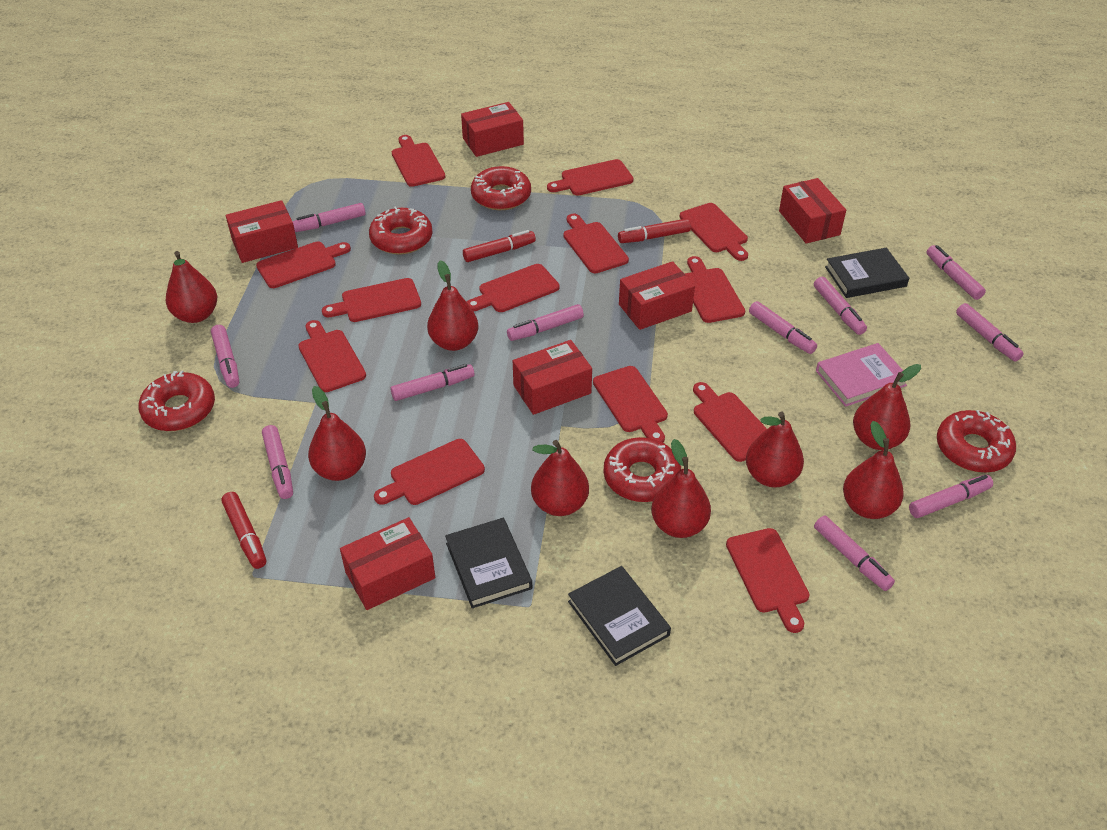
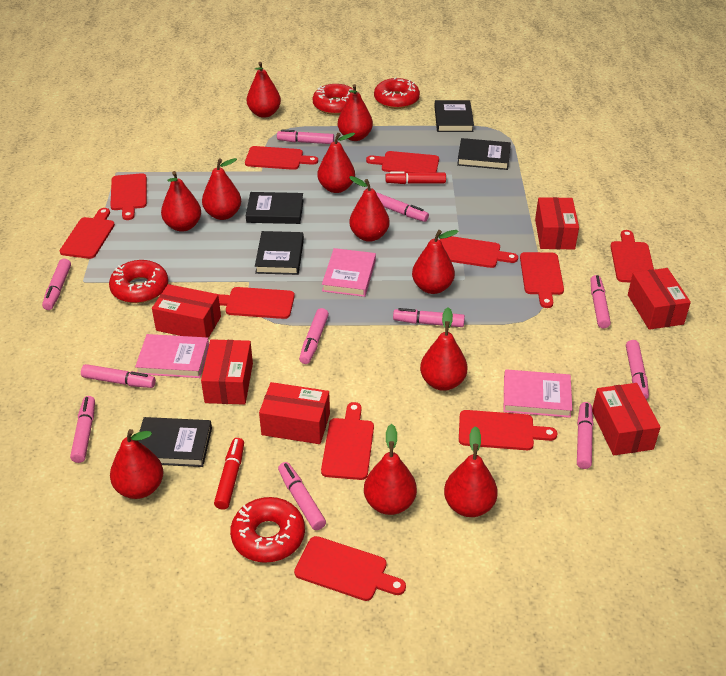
black book: 3 -> 5
pink book: 1 -> 3
red cutting board: 13 -> 11
red donut: 5 -> 4
red marker: 3 -> 2
red pear: 8 -> 11

